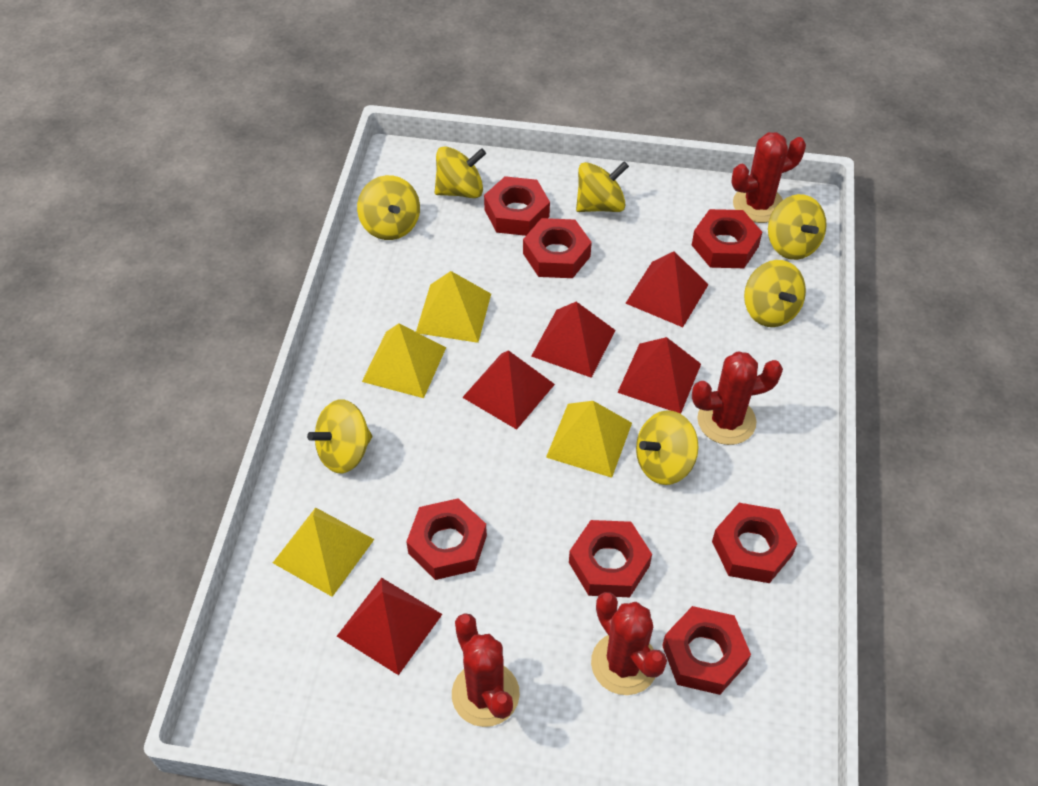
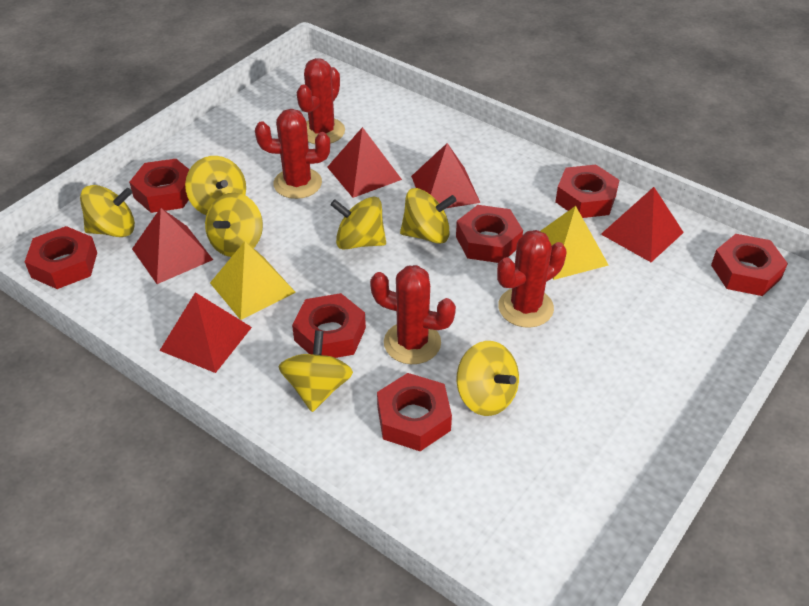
yellow pyramid: 4 -> 2

